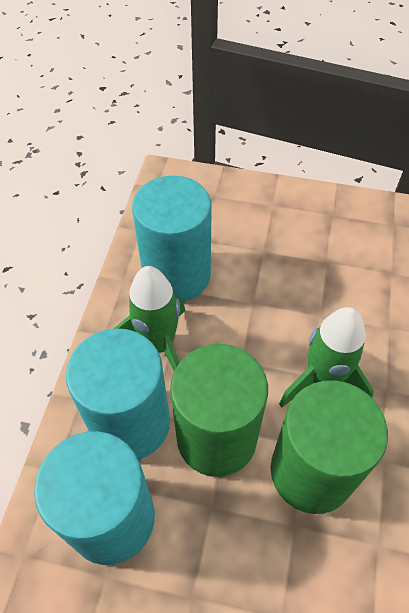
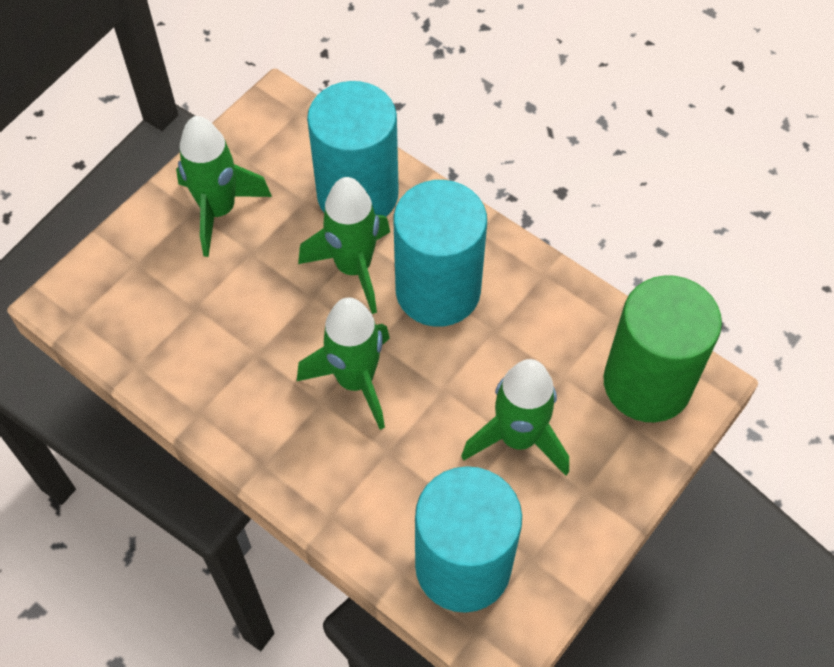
green cylinder: 2 -> 1
green rocket: 2 -> 4

